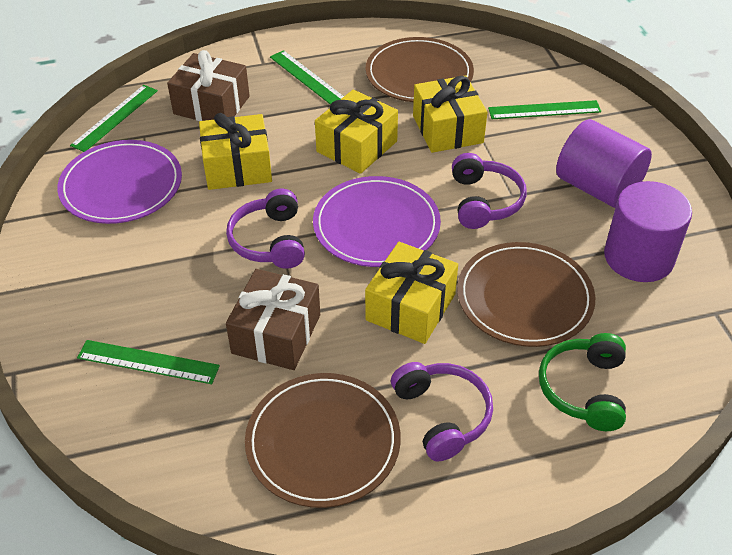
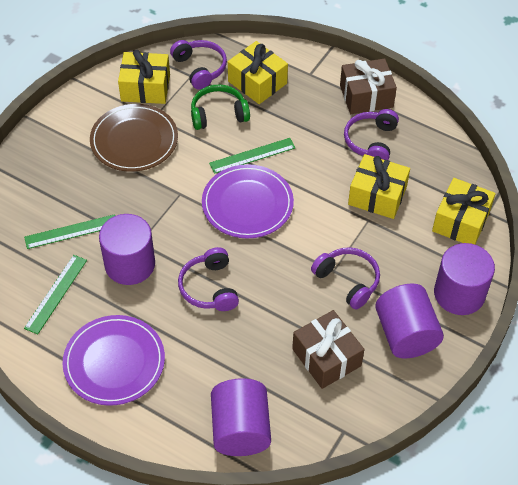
brown plate: 3 -> 1
green ruler: 4 -> 3
purple cylinder: 2 -> 4
purple headphones: 3 -> 4

